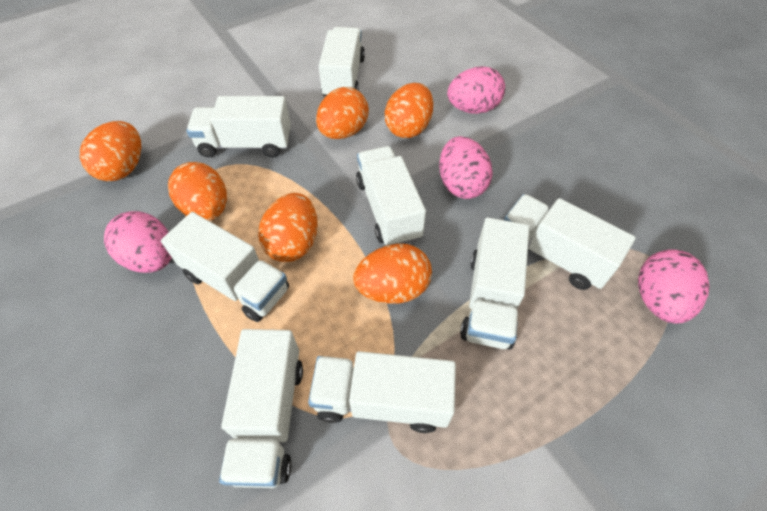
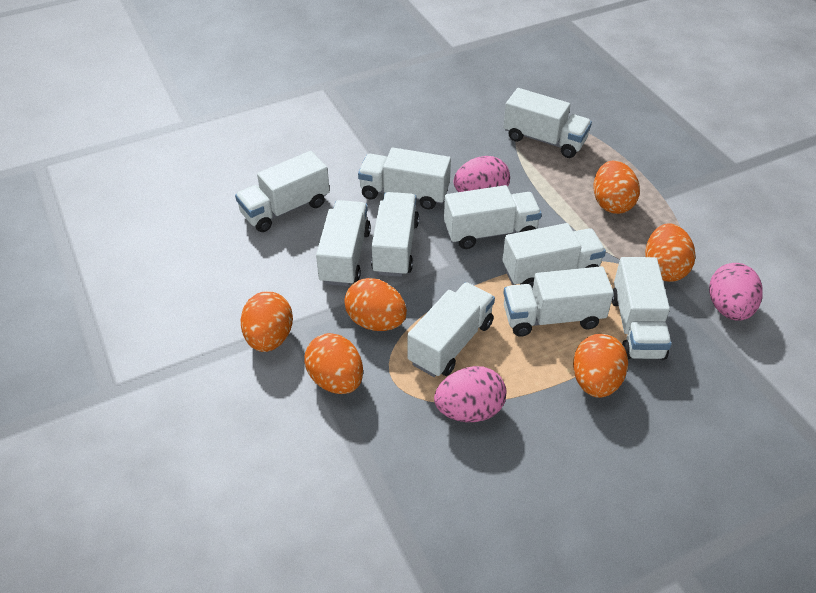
pink egg: 4 -> 3
white truck: 8 -> 10

